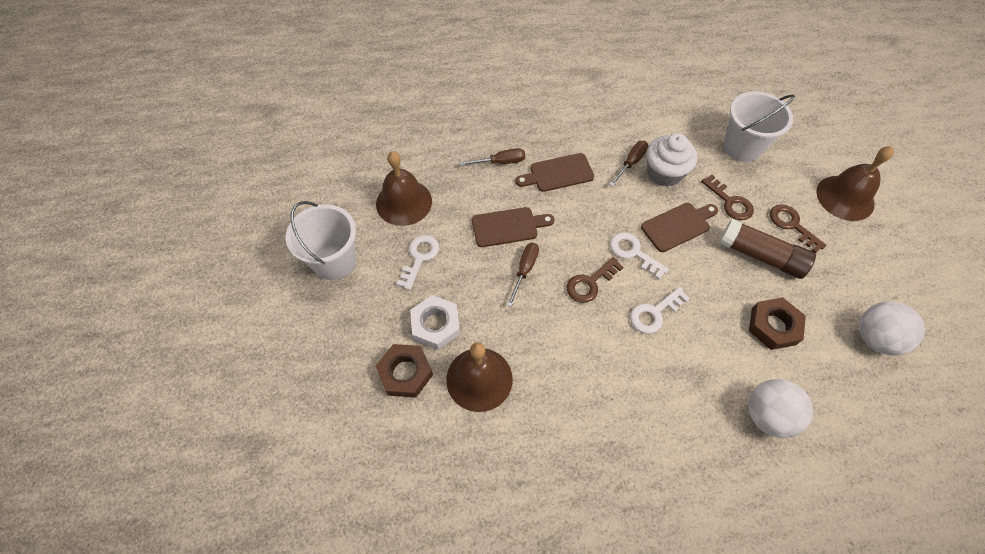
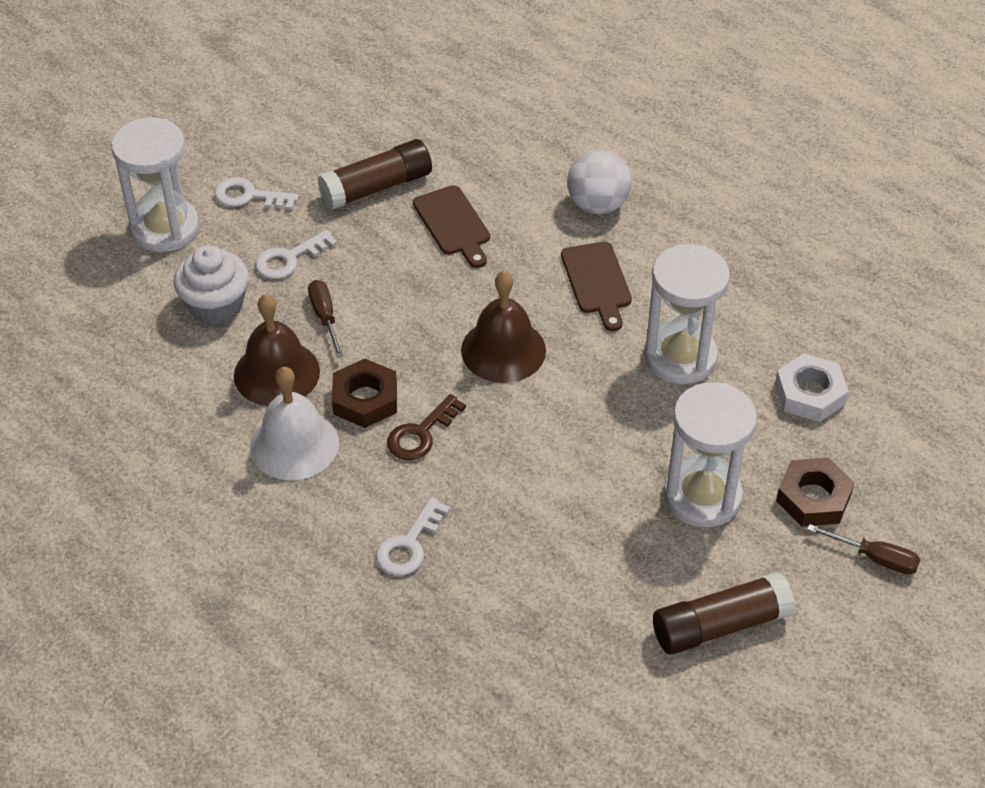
brown bell: 3 -> 2
brown cutting board: 3 -> 2
brown glue stick: 1 -> 2
brown key: 3 -> 1
brown screwdriver: 3 -> 2
white ball: 2 -> 1
white bell: 0 -> 1
white bucket: 2 -> 0
white hourglass: 0 -> 3

